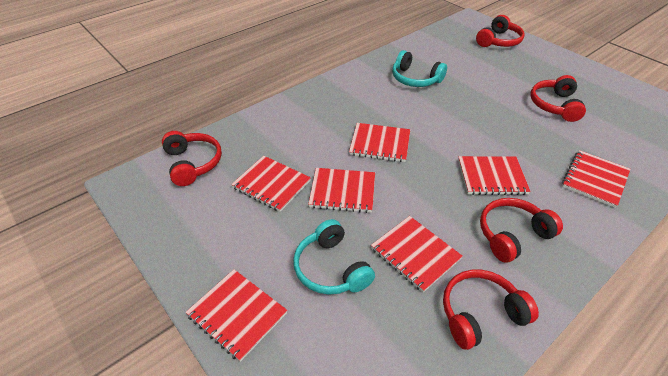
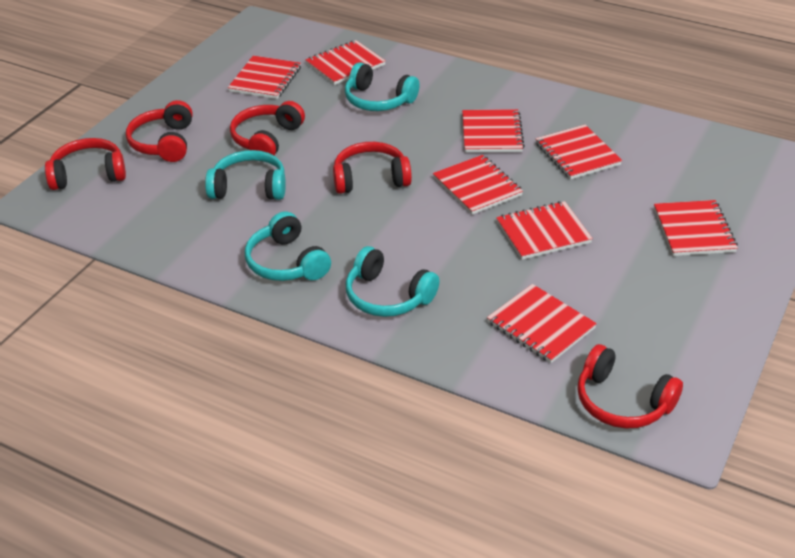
red notebook: 7 -> 8
turquoise headphones: 2 -> 4

